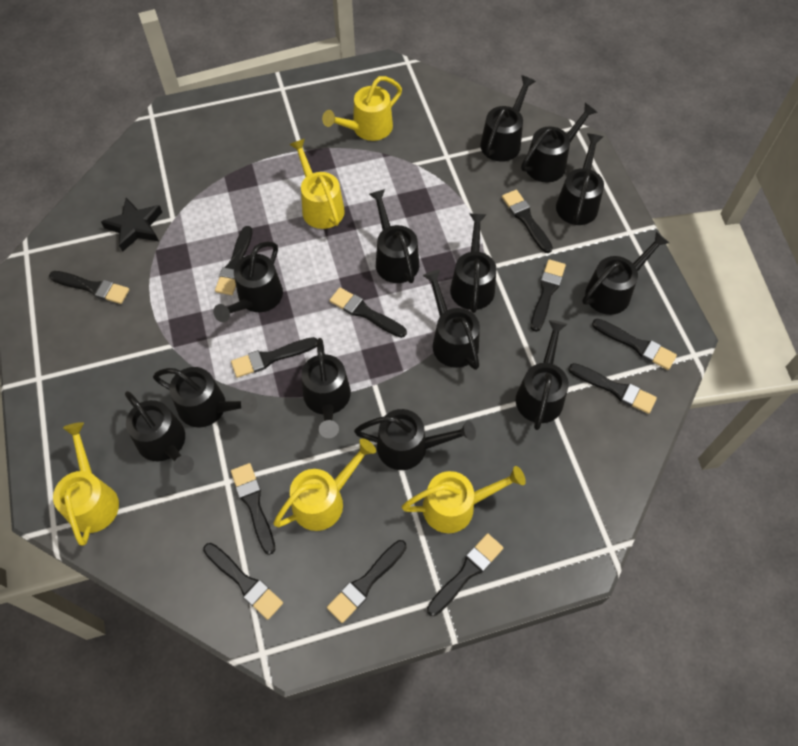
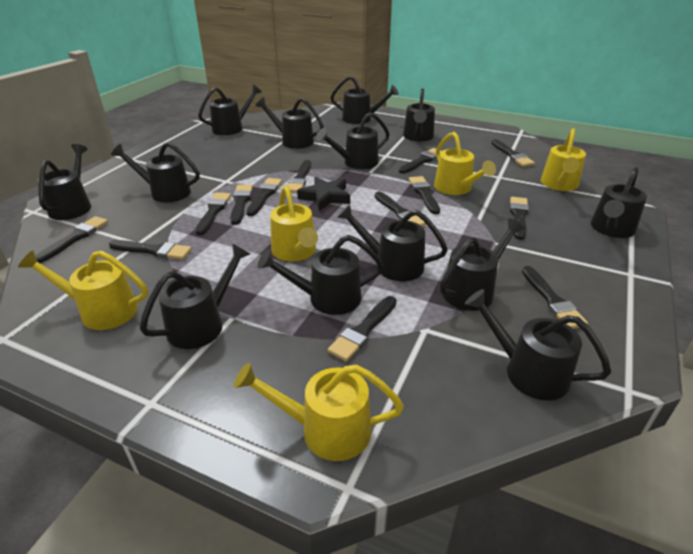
black brush: 12 -> 13

